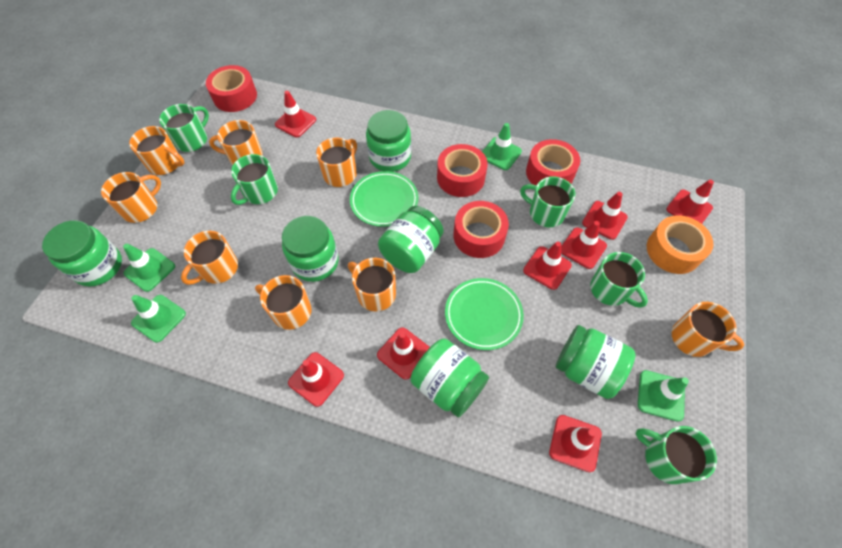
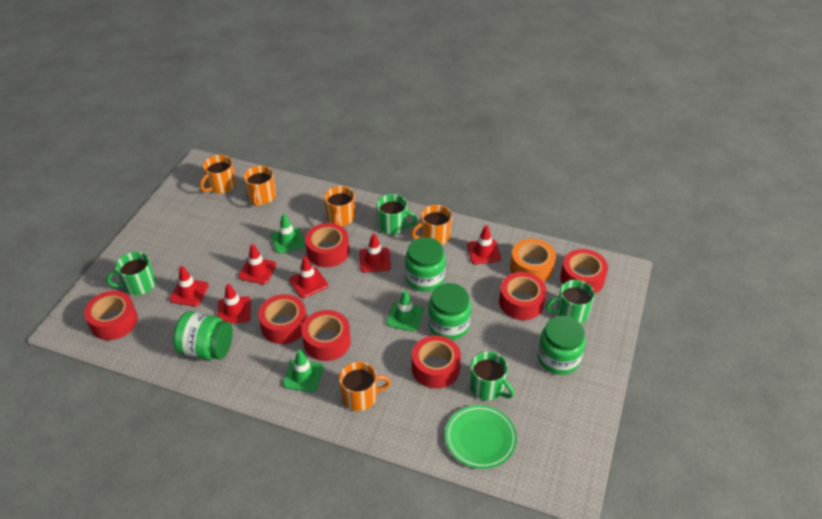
green jar: 6 -> 4
green mug: 5 -> 4
green plate: 2 -> 1
green traffic cone: 4 -> 3
orange mug: 8 -> 5
red tape: 4 -> 7
red traffic cone: 8 -> 6

